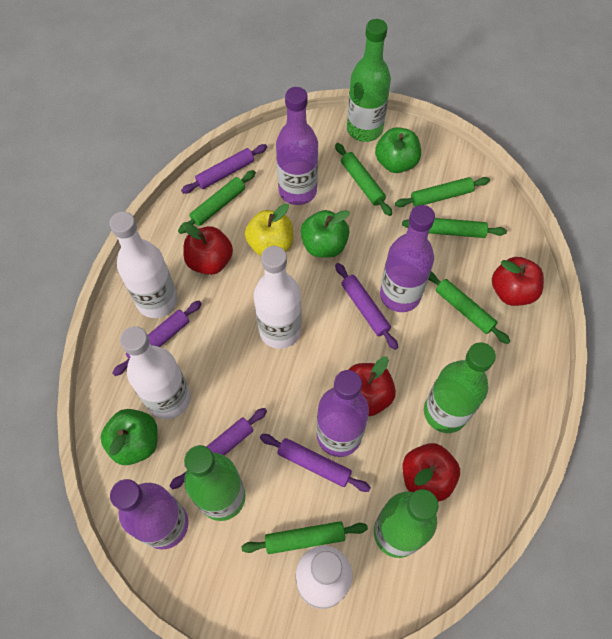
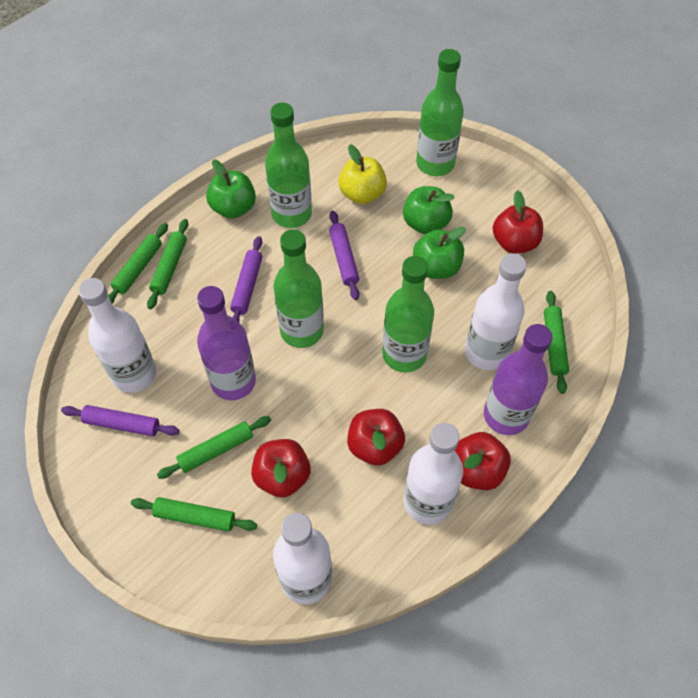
green rolling pin: 6 -> 5
purple bottle: 4 -> 2
purple rolling pin: 5 -> 3

